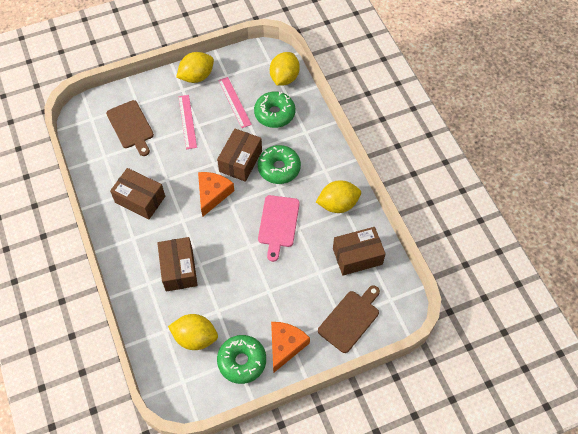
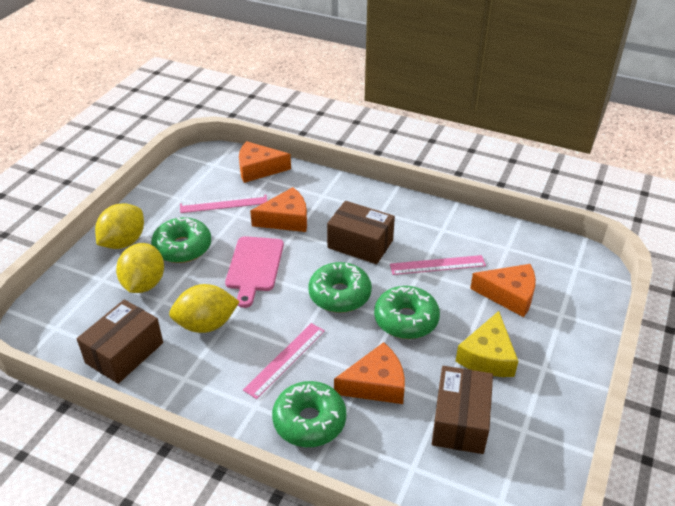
brown box: 4 -> 3
brown cutting board: 2 -> 0
green donut: 3 -> 4
orange cheese: 2 -> 4
pink ruler: 2 -> 3
yellow cheese: 0 -> 1
yellow lemon: 4 -> 3

